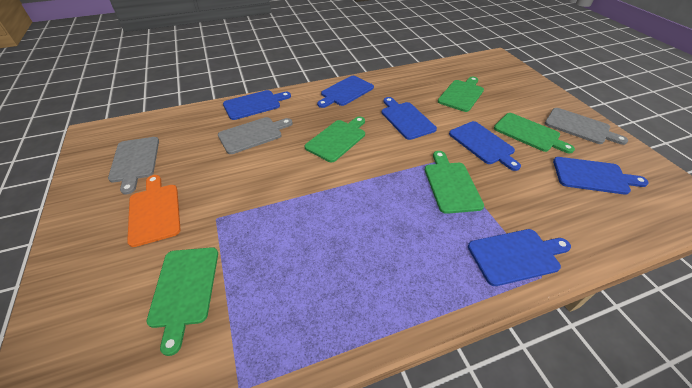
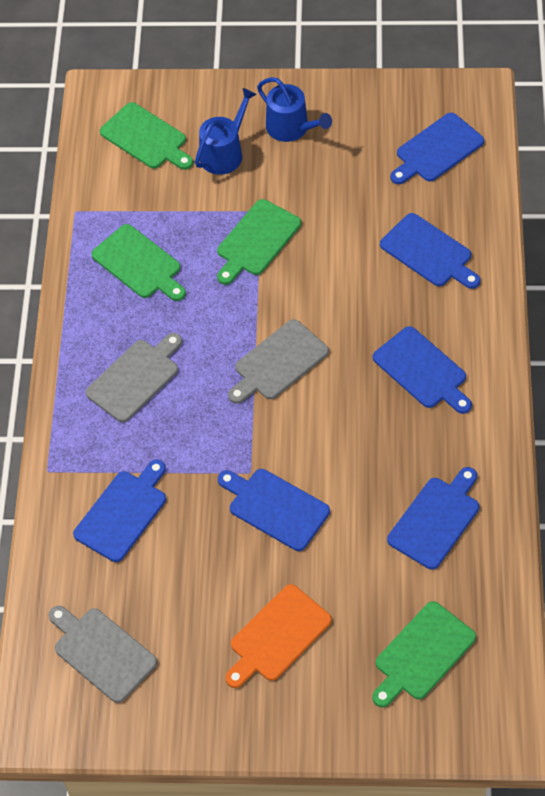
blue watering can: 0 -> 2
green cutting board: 5 -> 4

